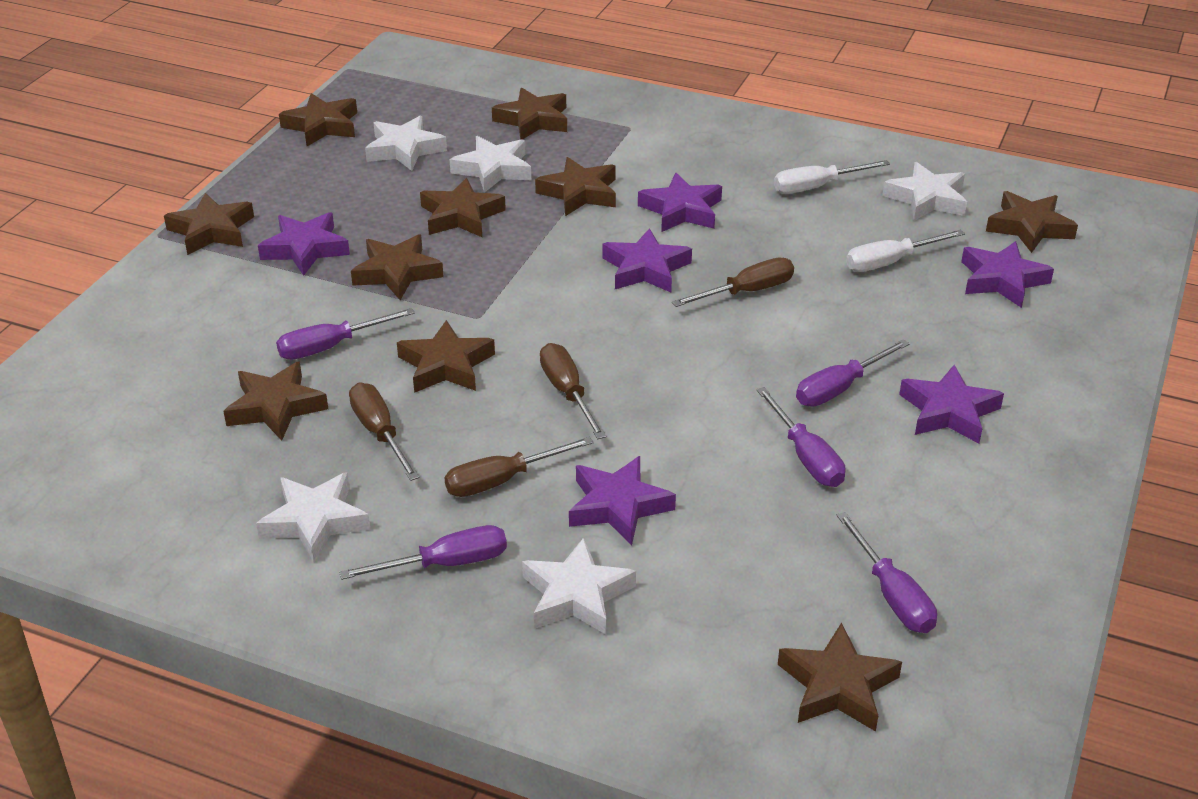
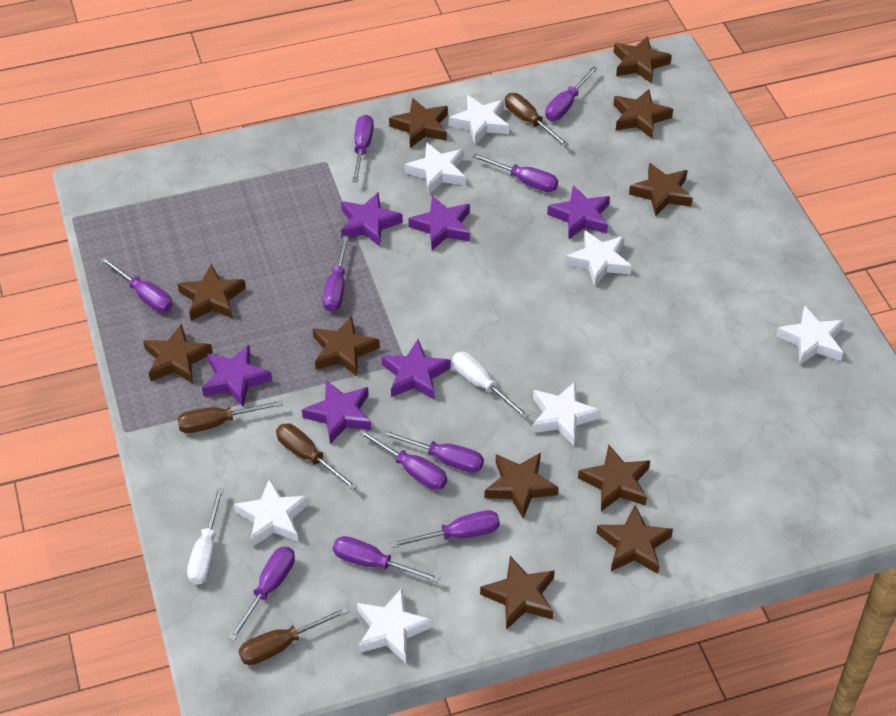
brown star: 10 -> 11
purple screwdriver: 5 -> 10
white star: 5 -> 7

